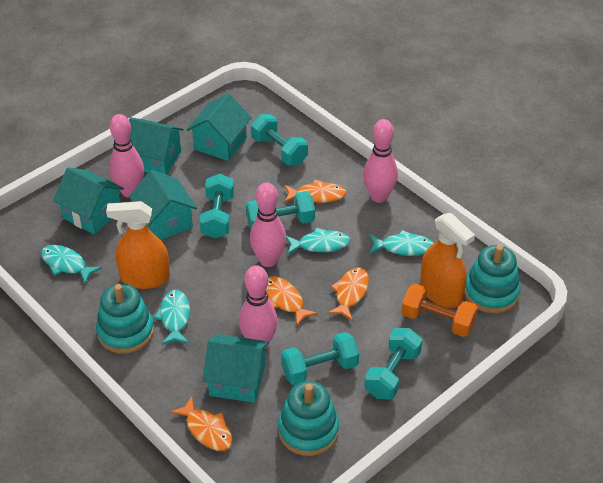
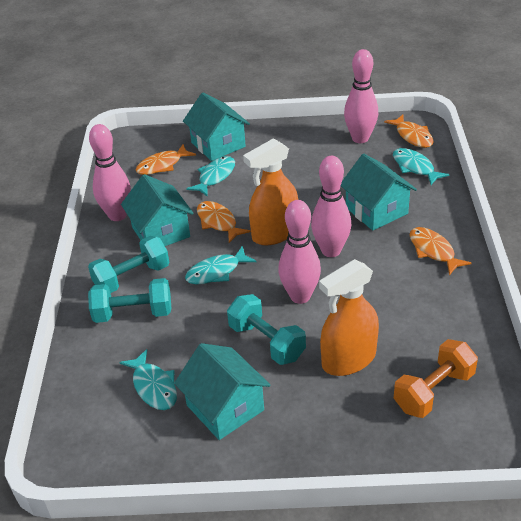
turquoise dumbbell: 5 -> 3
turquoise house: 5 -> 4
turquoise stacking toy: 3 -> 0

